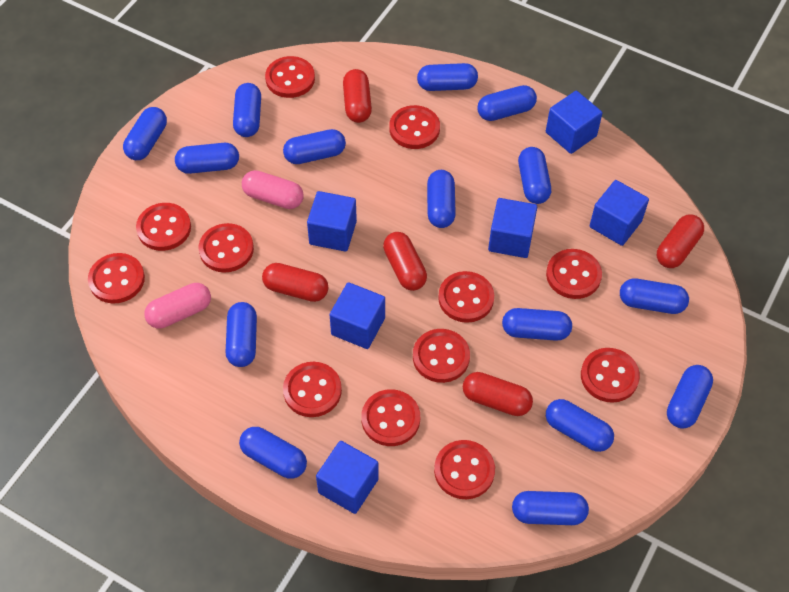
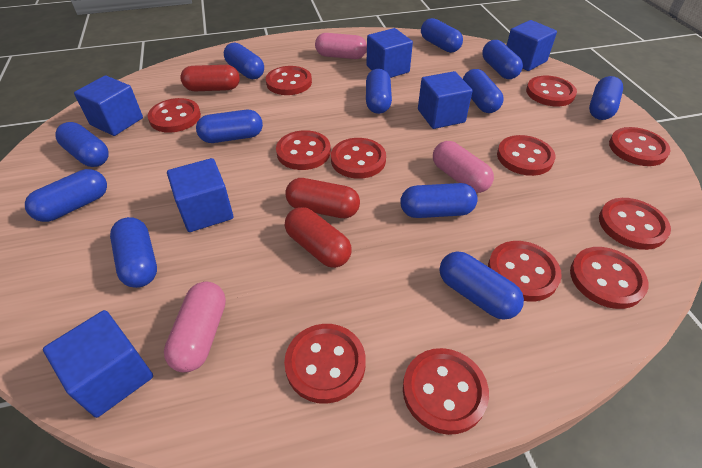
blue capsule: 15 -> 12
pink capsule: 2 -> 3
red capsule: 5 -> 3

